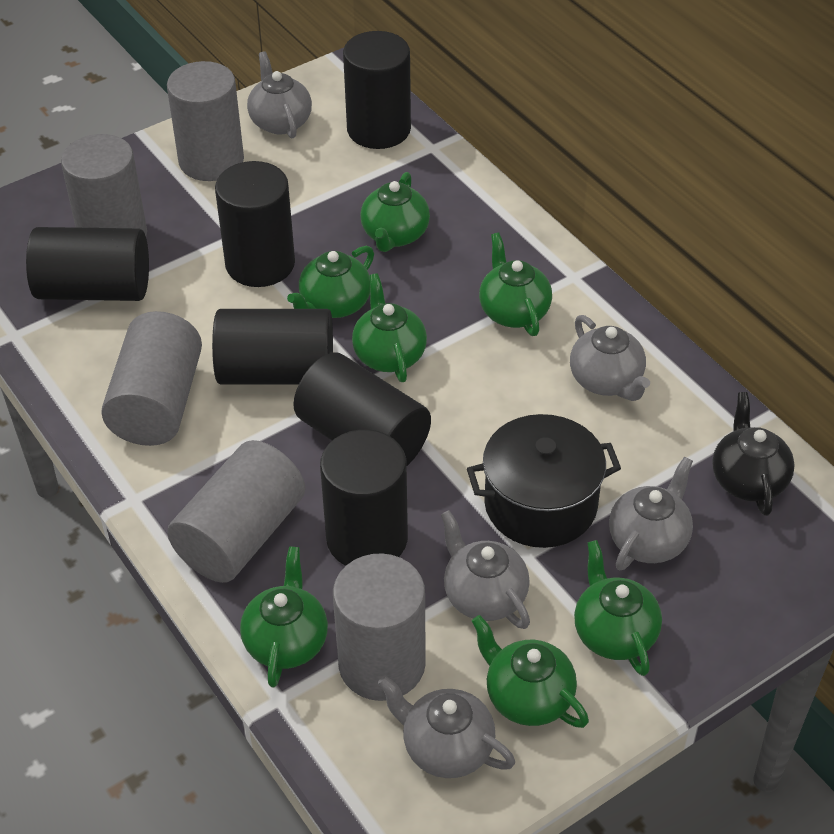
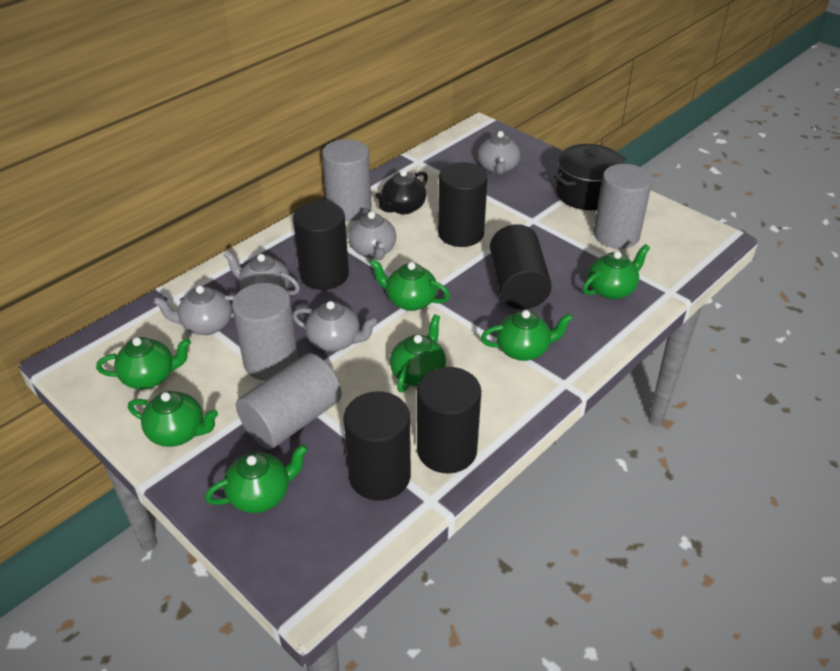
black cylinder: 6 -> 5
grey cylinder: 5 -> 4

